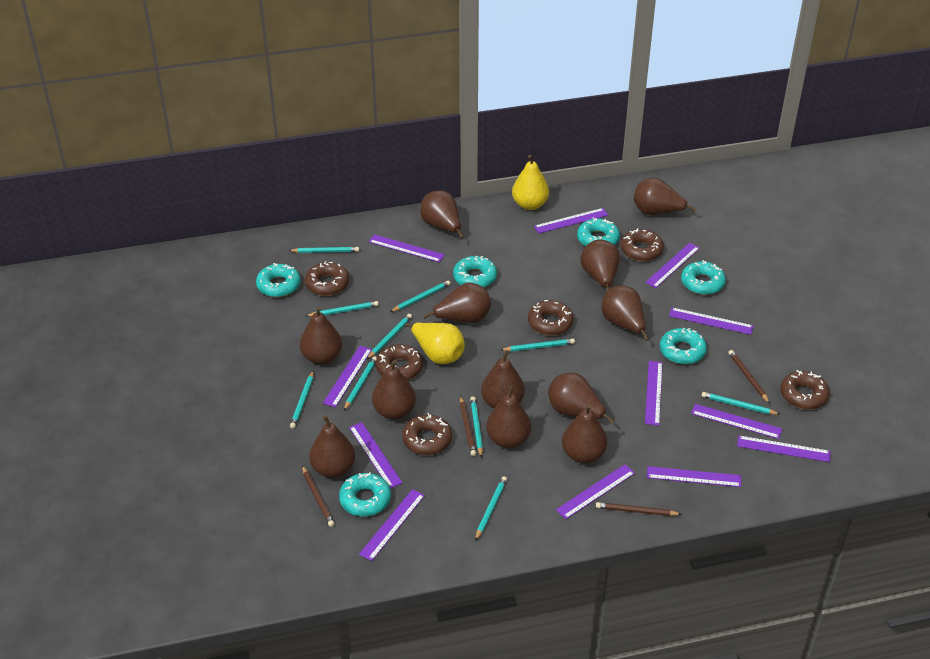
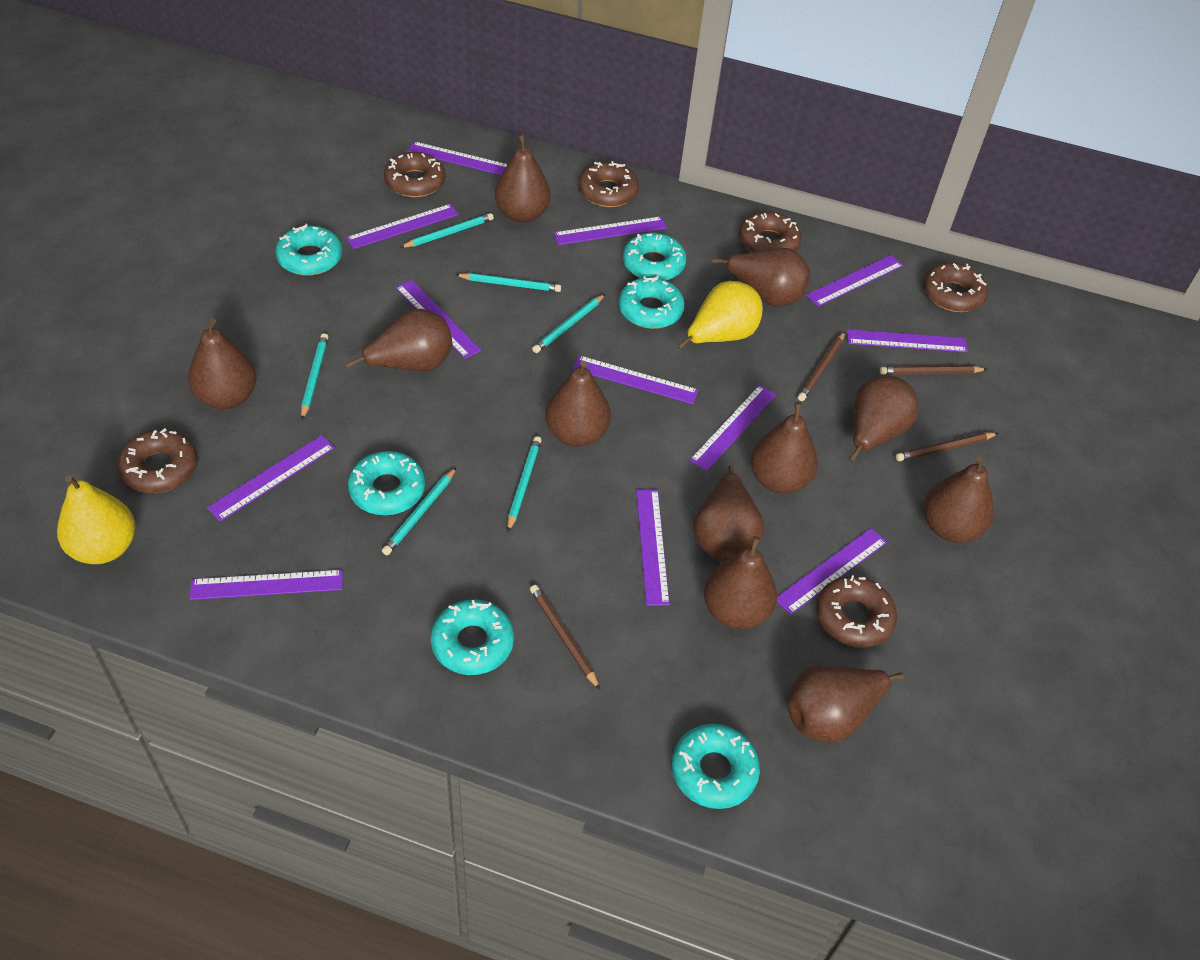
brown pear: 12 -> 11
turquoise pencil: 10 -> 6

